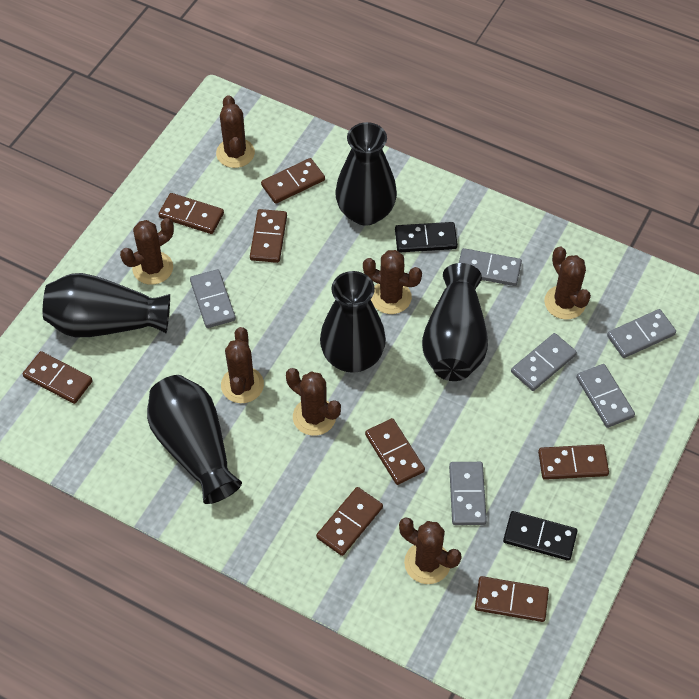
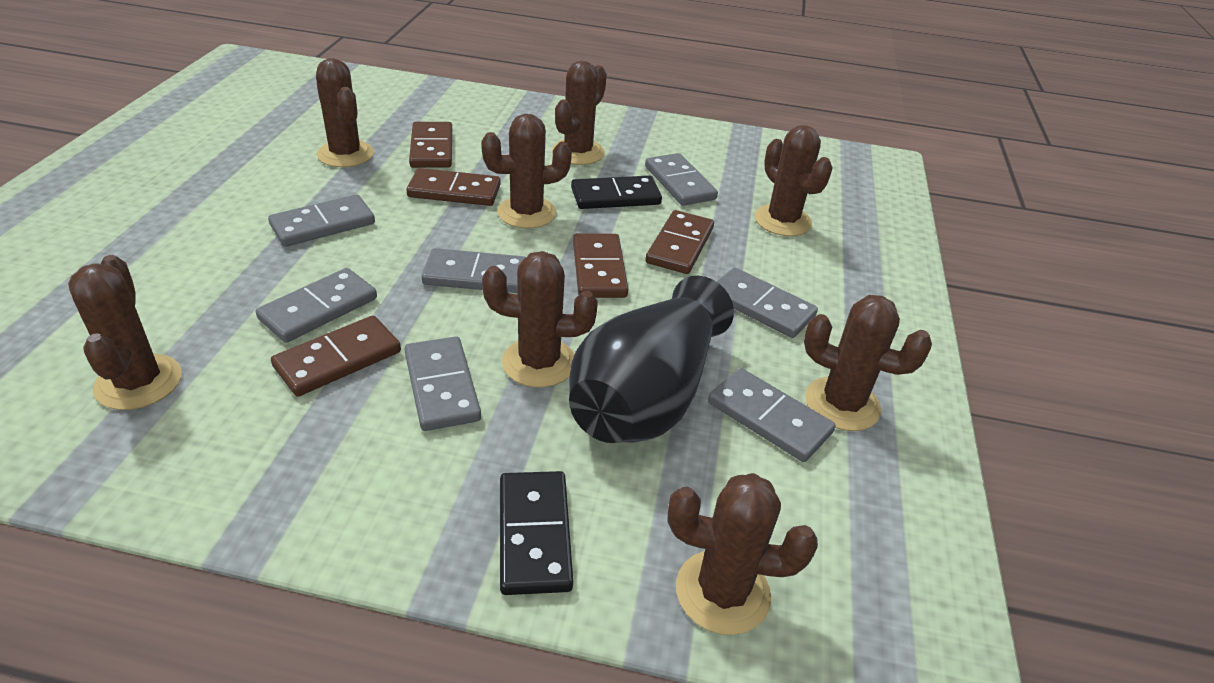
black vase: 5 -> 1
brown cactus: 7 -> 8
brown domino: 8 -> 5
grey domino: 6 -> 7

